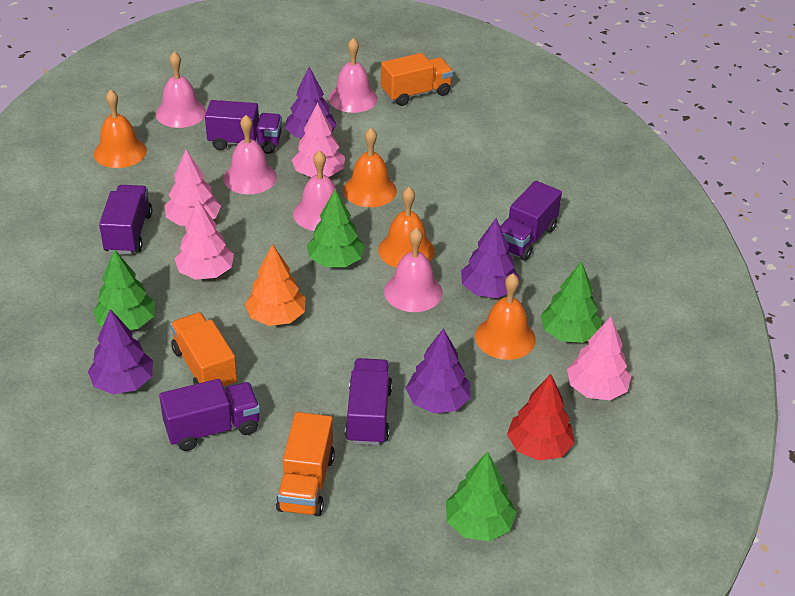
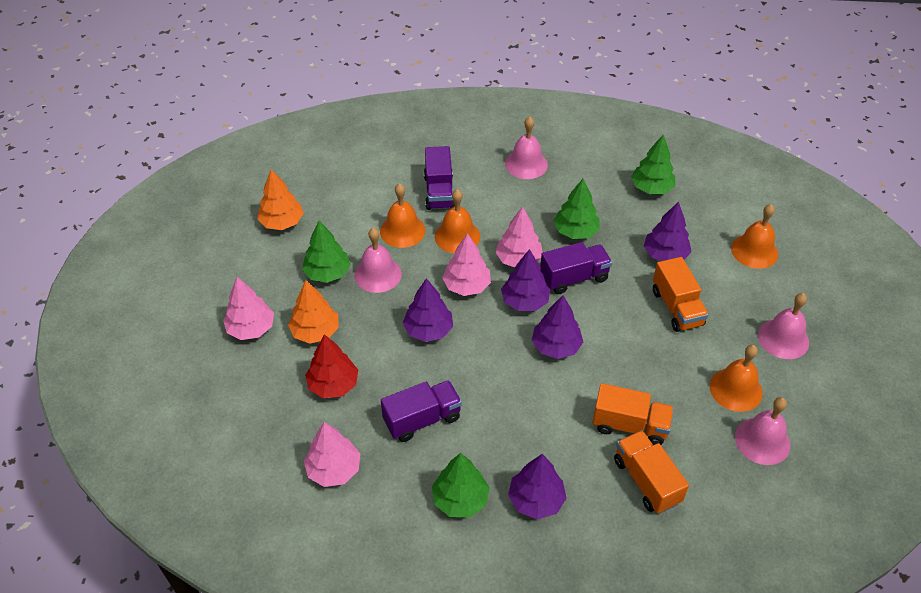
orange tree: 1 -> 2
pink bell: 5 -> 4
purple tree: 4 -> 5
purple truck: 5 -> 3

